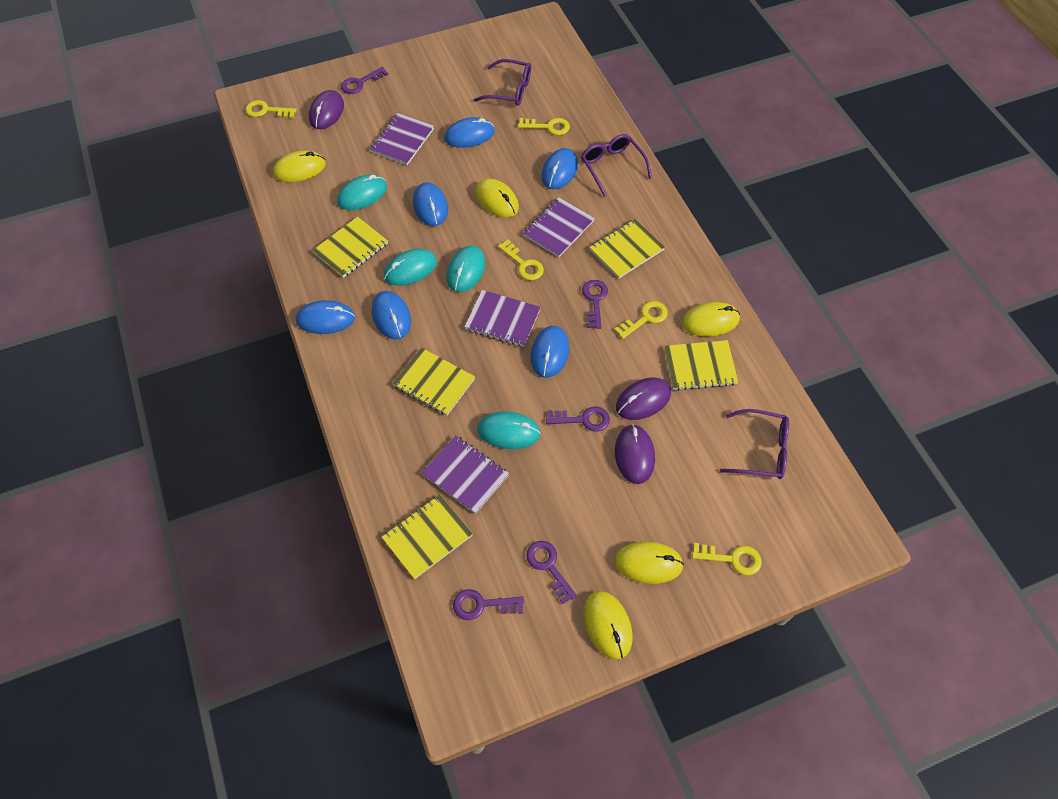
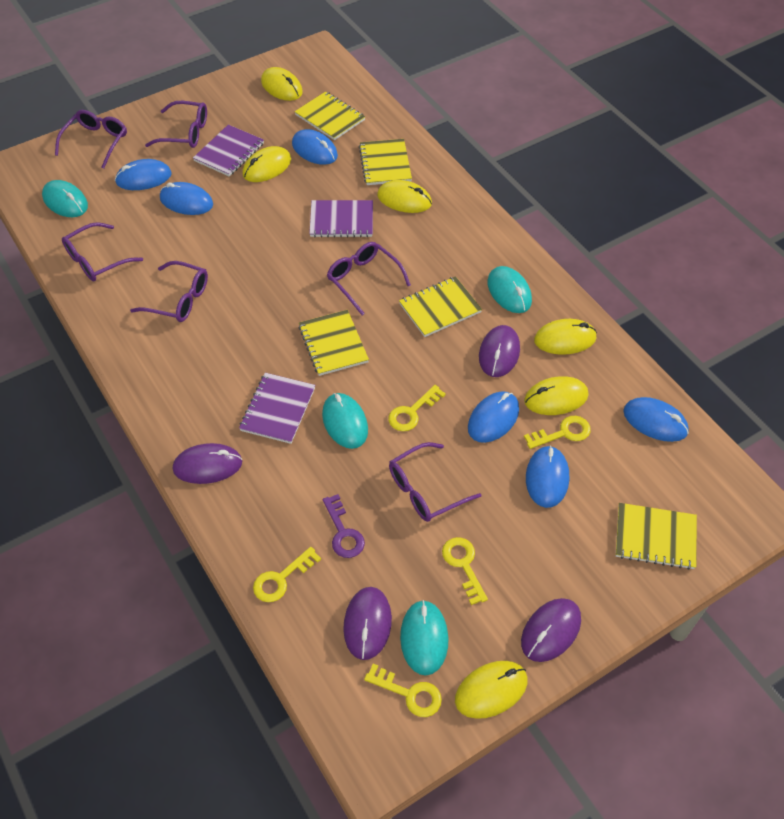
purple glasses: 3 -> 6
purple key: 5 -> 1
purple mouse: 3 -> 4
purple notebook: 4 -> 3
yellow mouse: 5 -> 6

